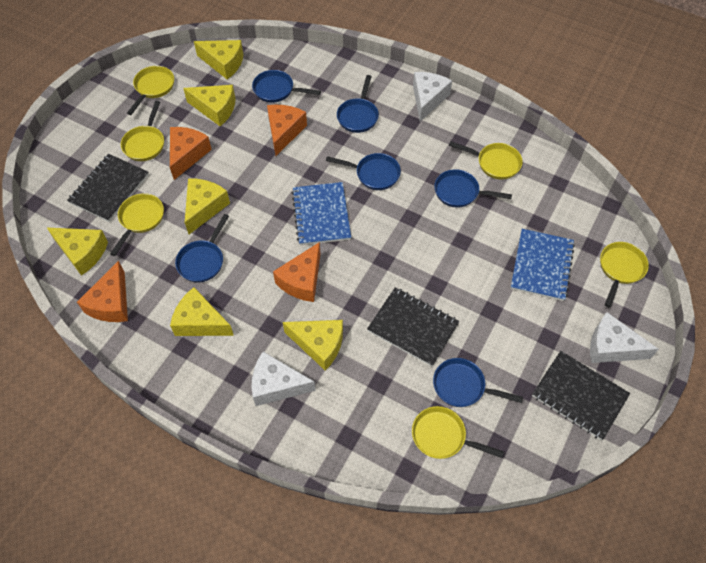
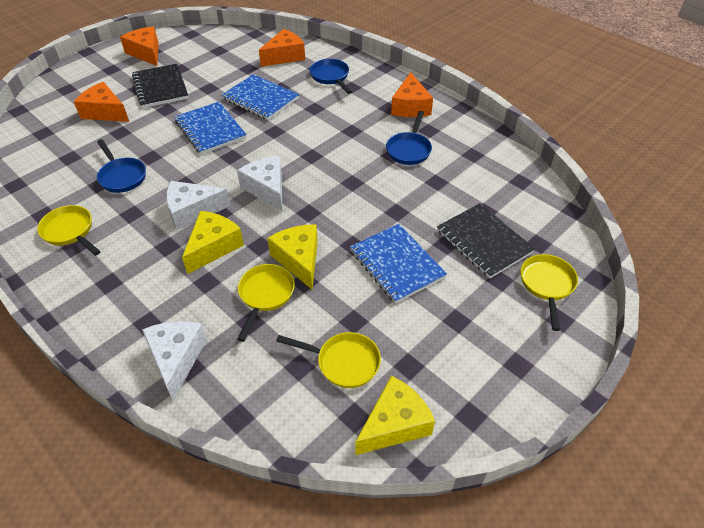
black notebook: 3 -> 2
blue notebook: 2 -> 3
blue pan: 6 -> 3
yellow cheese: 6 -> 3
yellow pan: 6 -> 4

